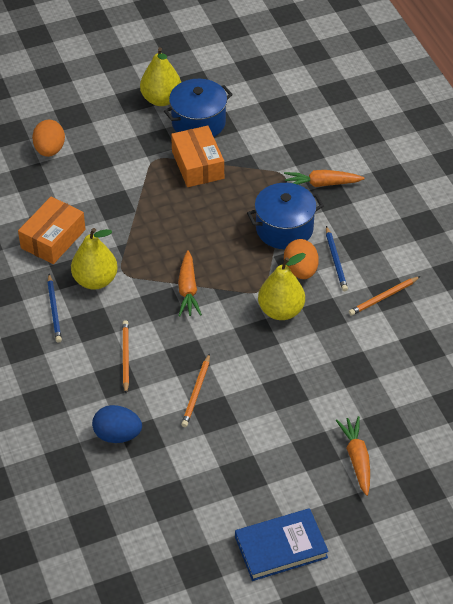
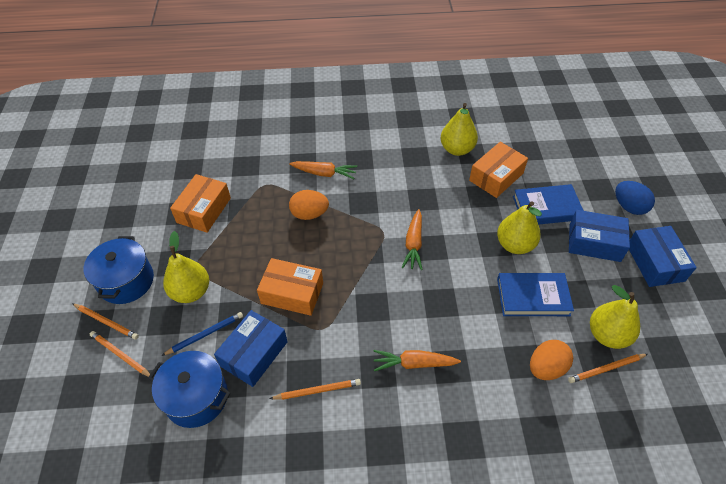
blue book: 1 -> 2
blue box: 0 -> 3
blue pencil: 2 -> 1
orange box: 2 -> 3
orange pencil: 3 -> 4
yellow pear: 3 -> 4

